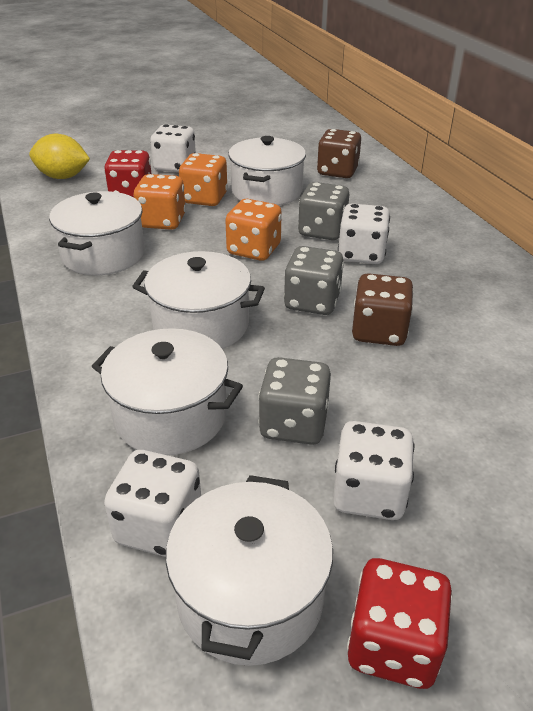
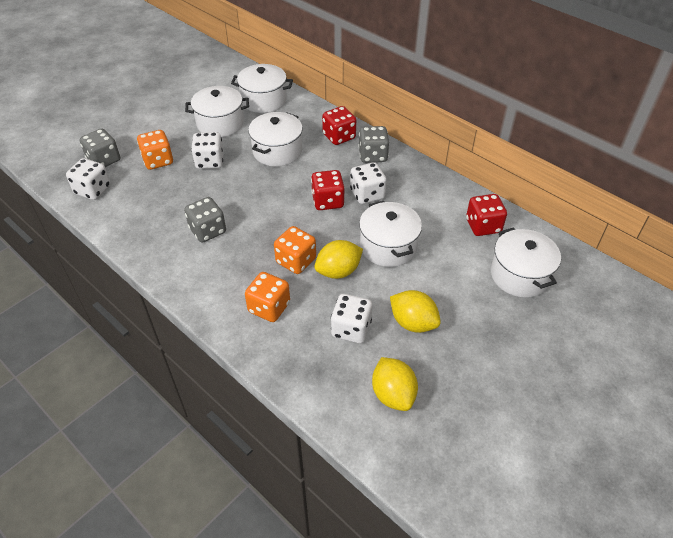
brown dice: 2 -> 0
red dice: 2 -> 3
yellow lemon: 1 -> 3

